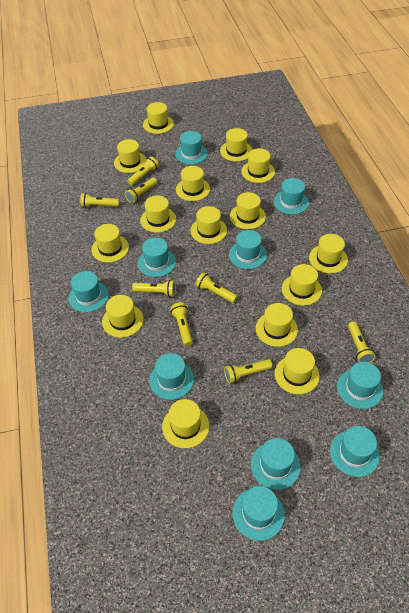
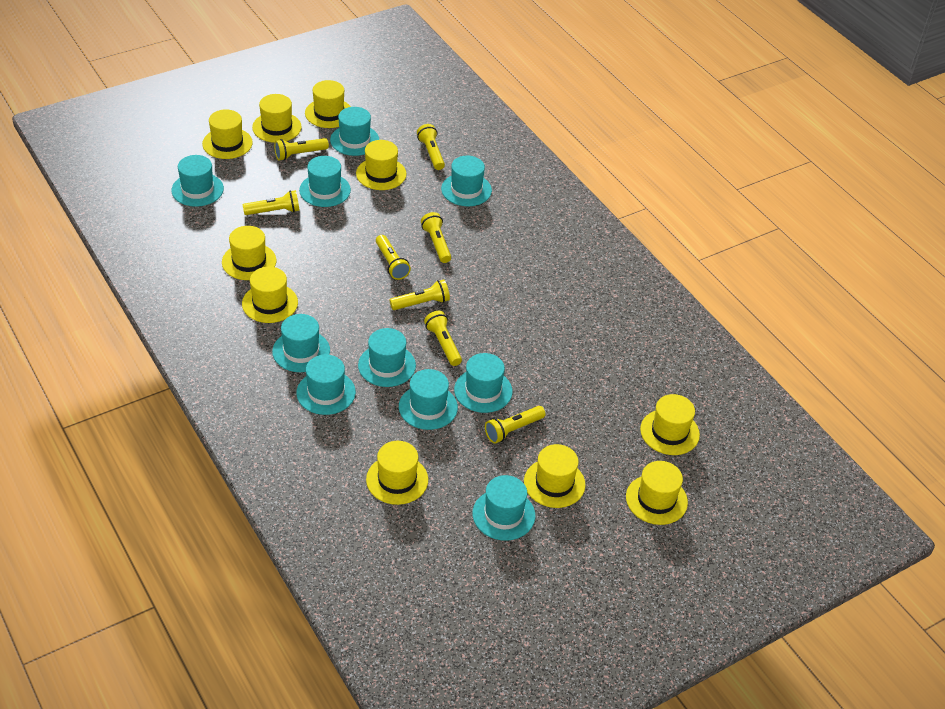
yellow hat: 15 -> 10

